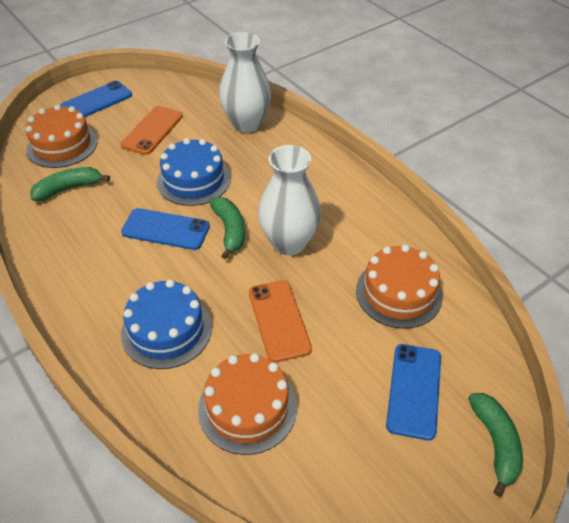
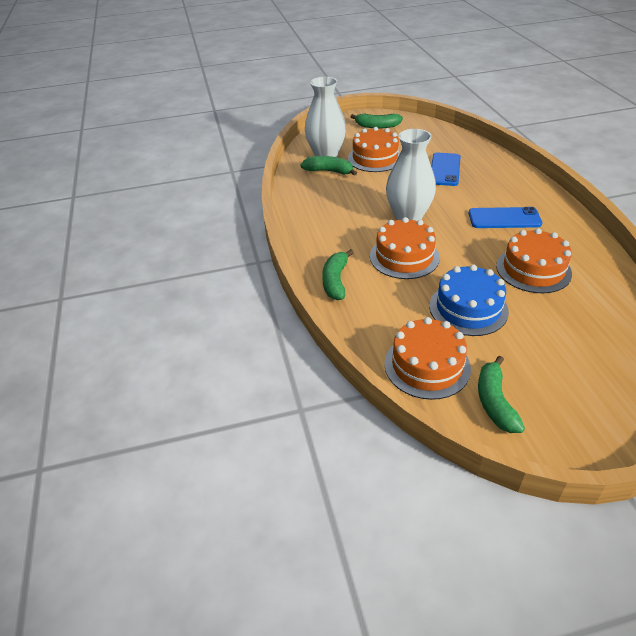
blue cake: 2 -> 1
blue phone: 3 -> 2
green banana: 3 -> 4
orange cake: 3 -> 4
orange phone: 2 -> 0

